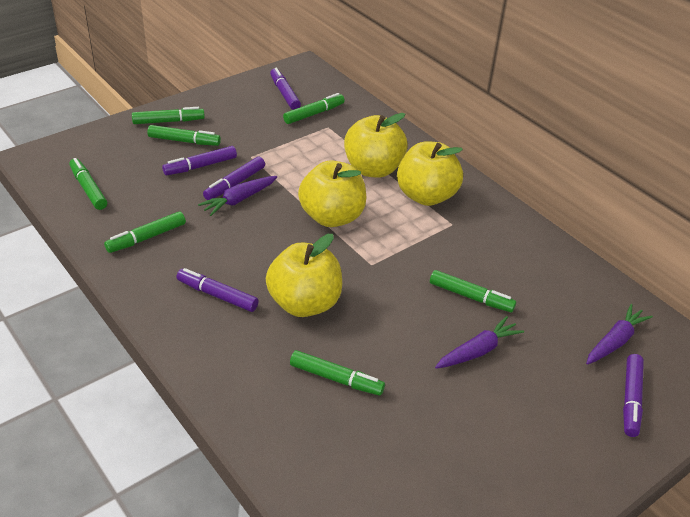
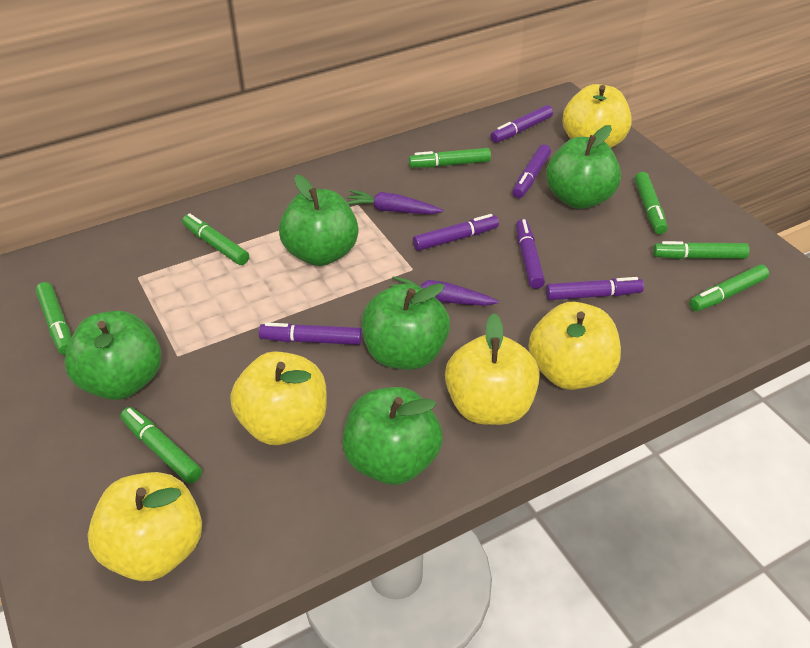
green apple: 0 -> 5
purple carrot: 3 -> 2
purple marker: 5 -> 6
yellow apple: 4 -> 5

